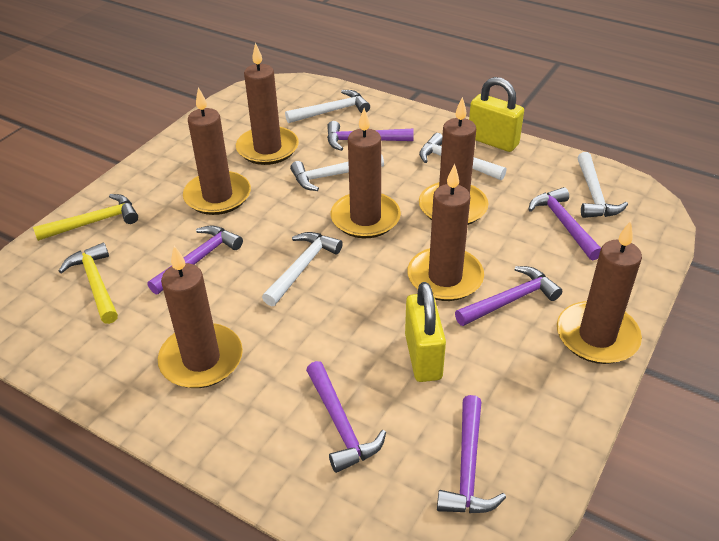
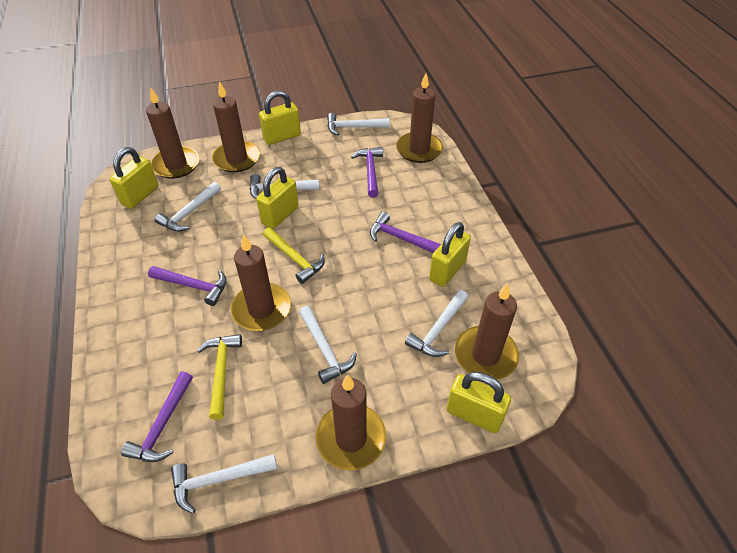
brown candle: 7 -> 6
purple hammer: 6 -> 4
white hammer: 5 -> 6
yellow padlock: 2 -> 5

